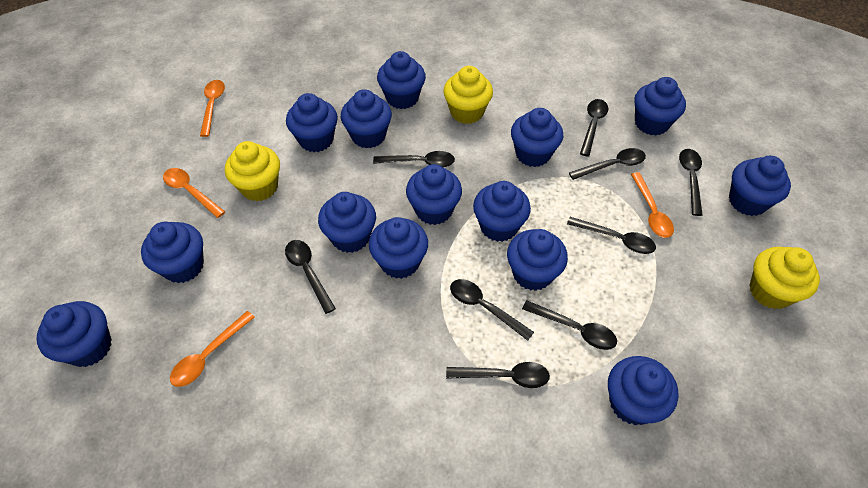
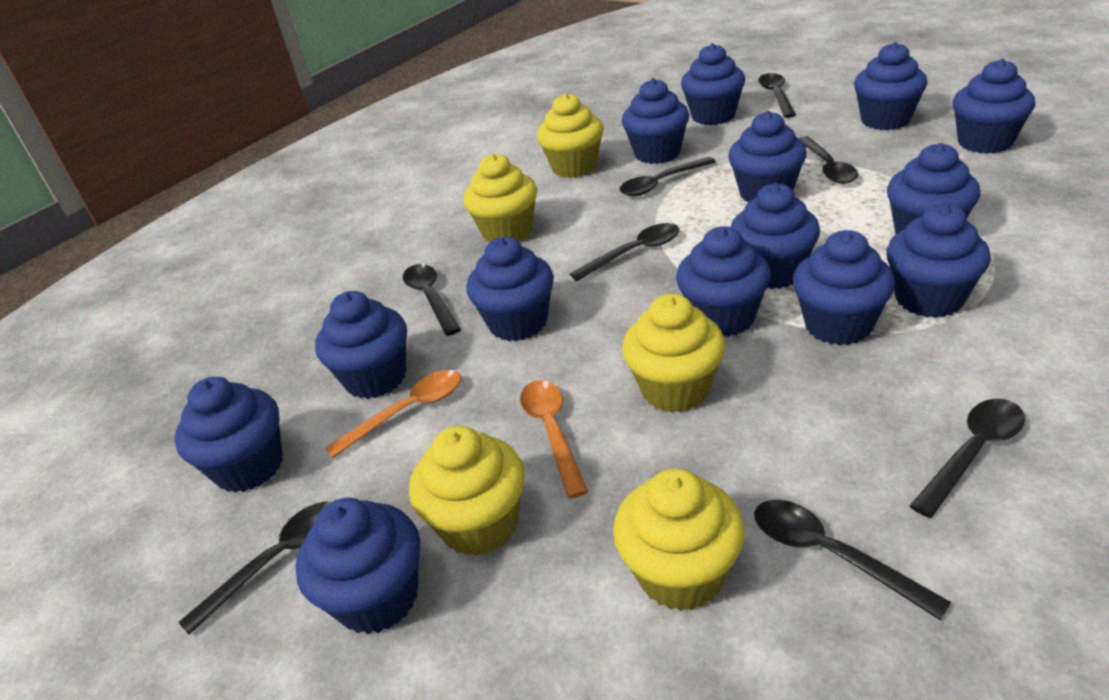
black spoon: 9 -> 8
orange spoon: 4 -> 2
yellow cupcake: 3 -> 5

